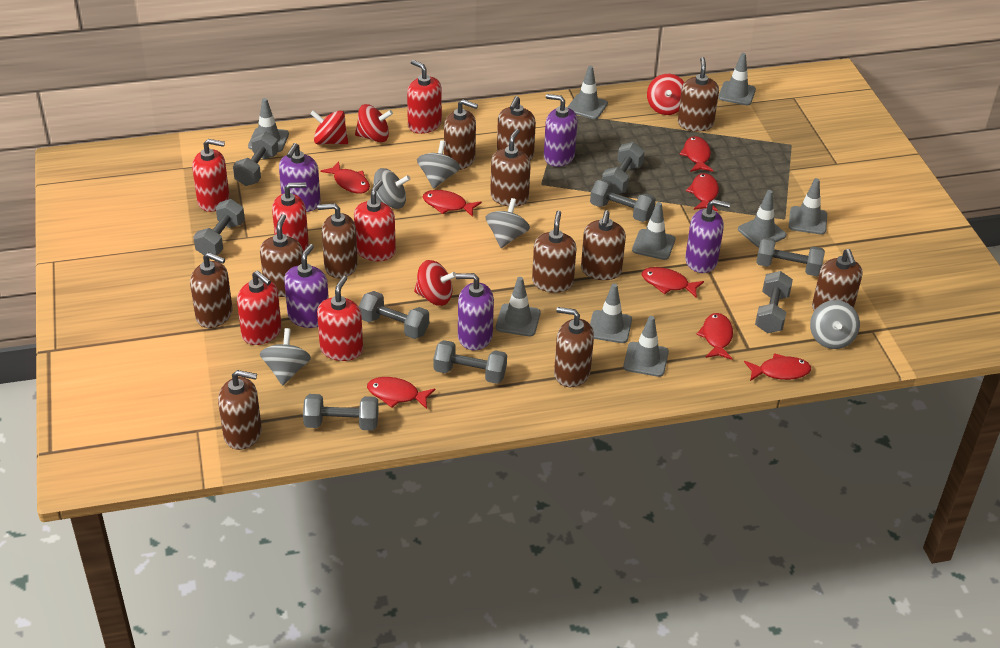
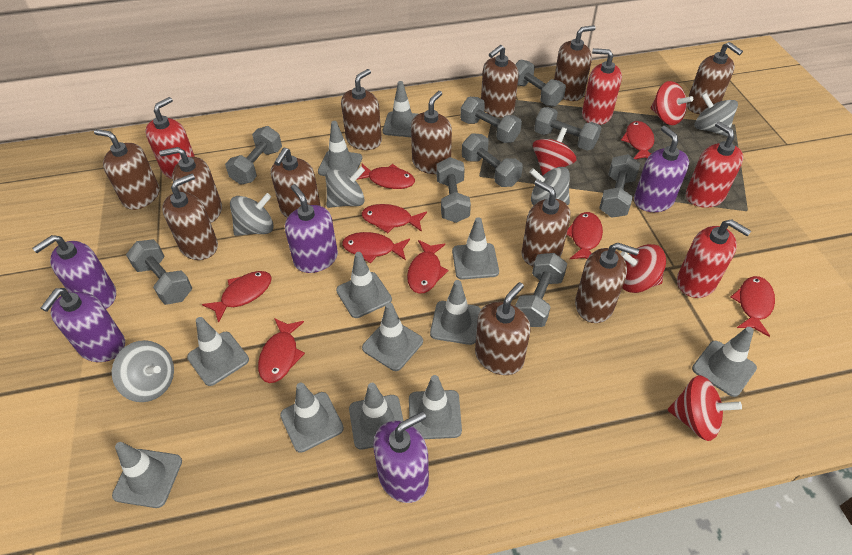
grey traffic cone: 9 -> 12
red fish: 8 -> 9
red soap dispenser: 6 -> 4

